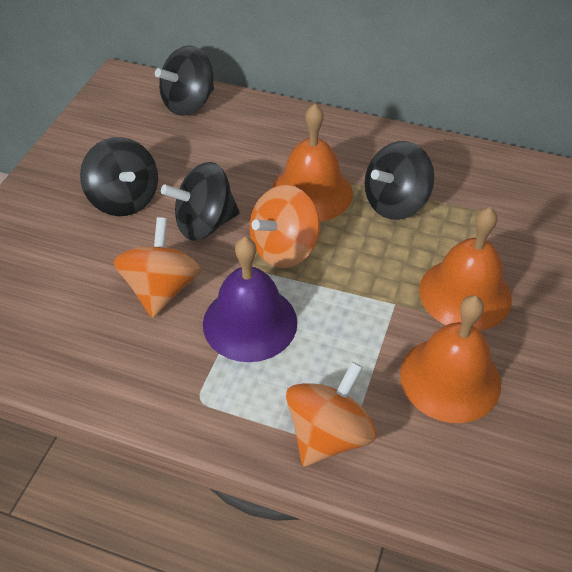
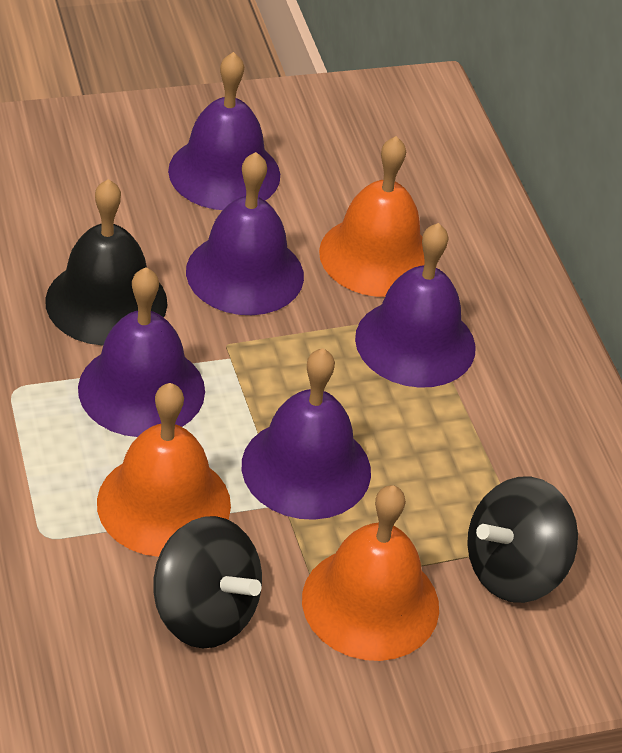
black bell: 0 -> 1
black spinning top: 4 -> 2
orange spinning top: 3 -> 0
purple bell: 1 -> 5

